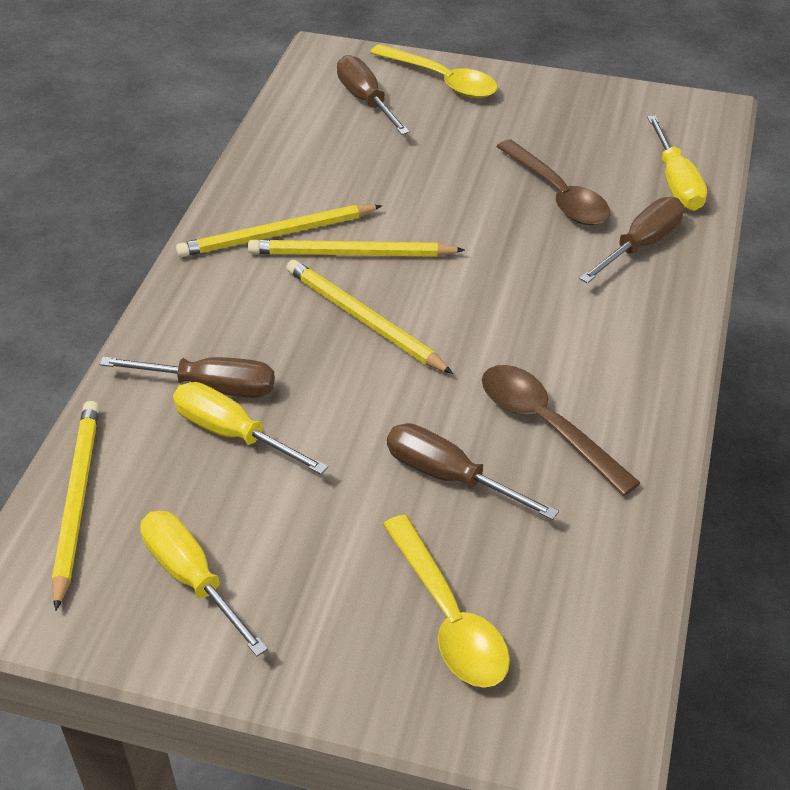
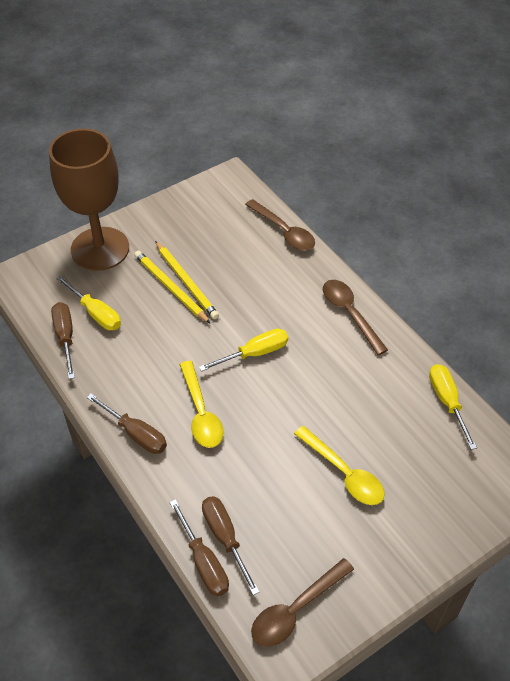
brown goblet: 0 -> 1
brown spoon: 2 -> 3
yellow pencil: 4 -> 2

